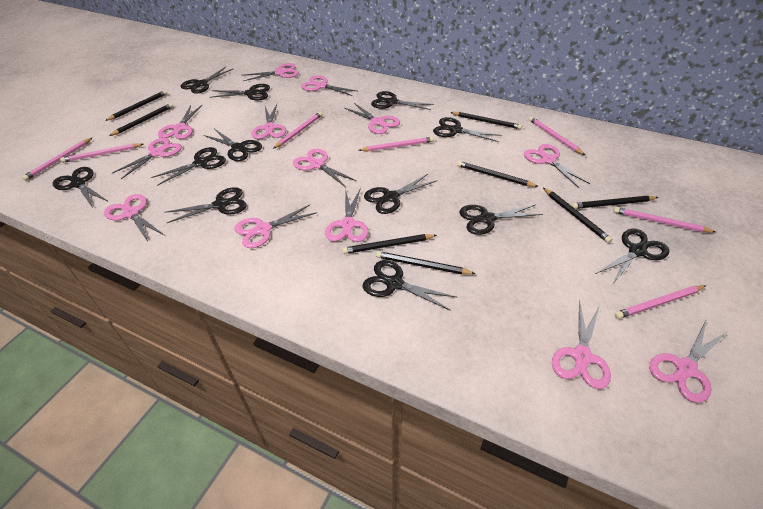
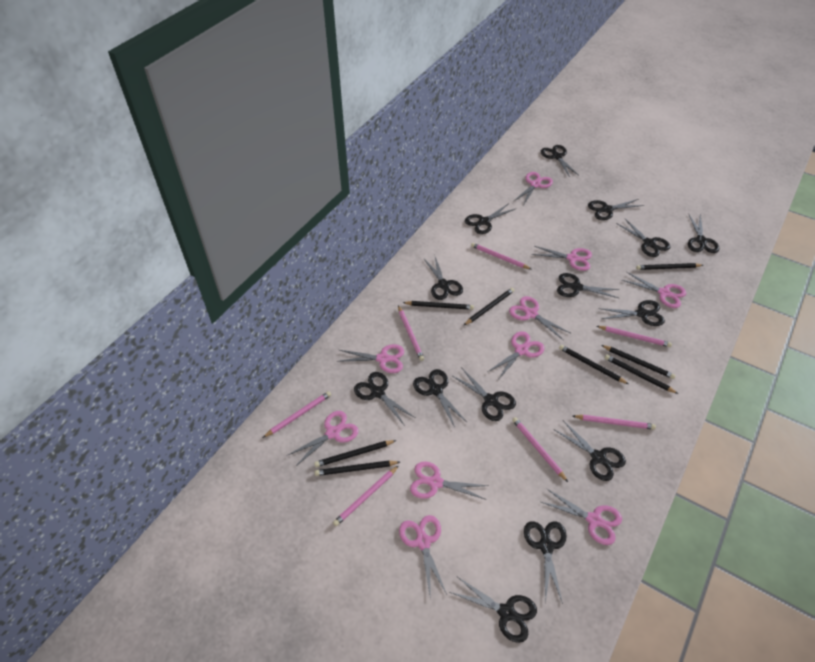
black scissors: 12 -> 14
pink scissors: 13 -> 10

